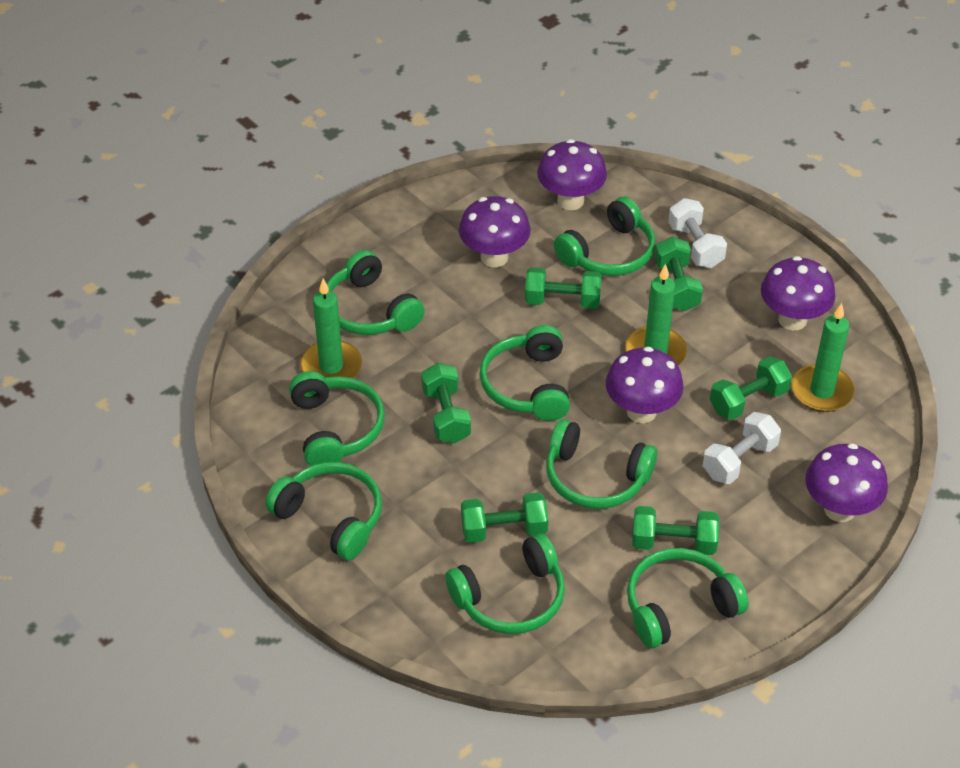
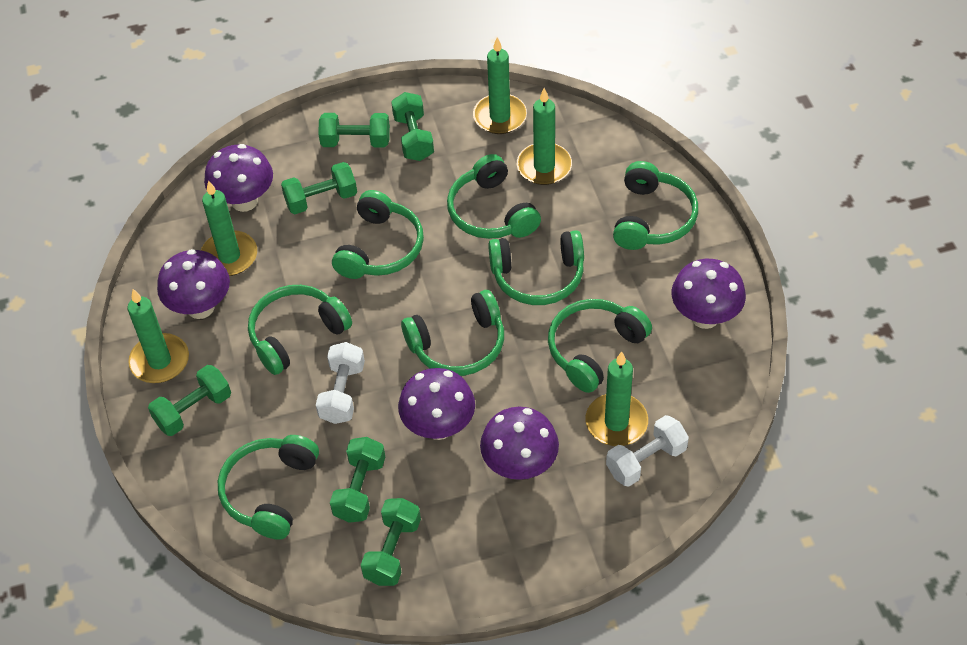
green candle: 3 -> 5

